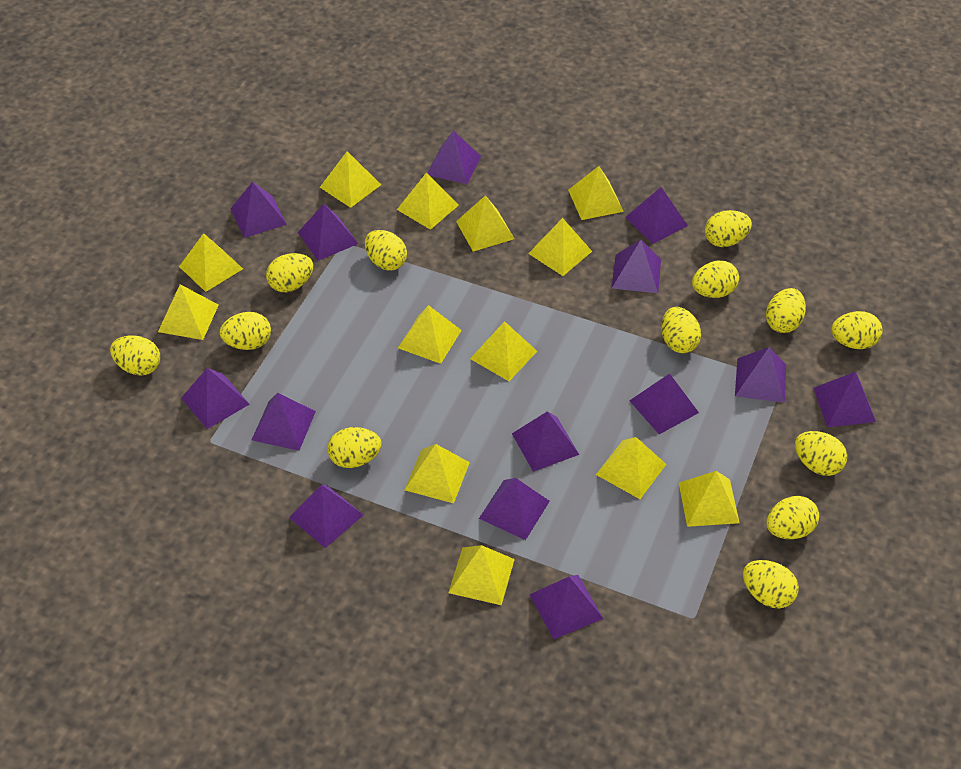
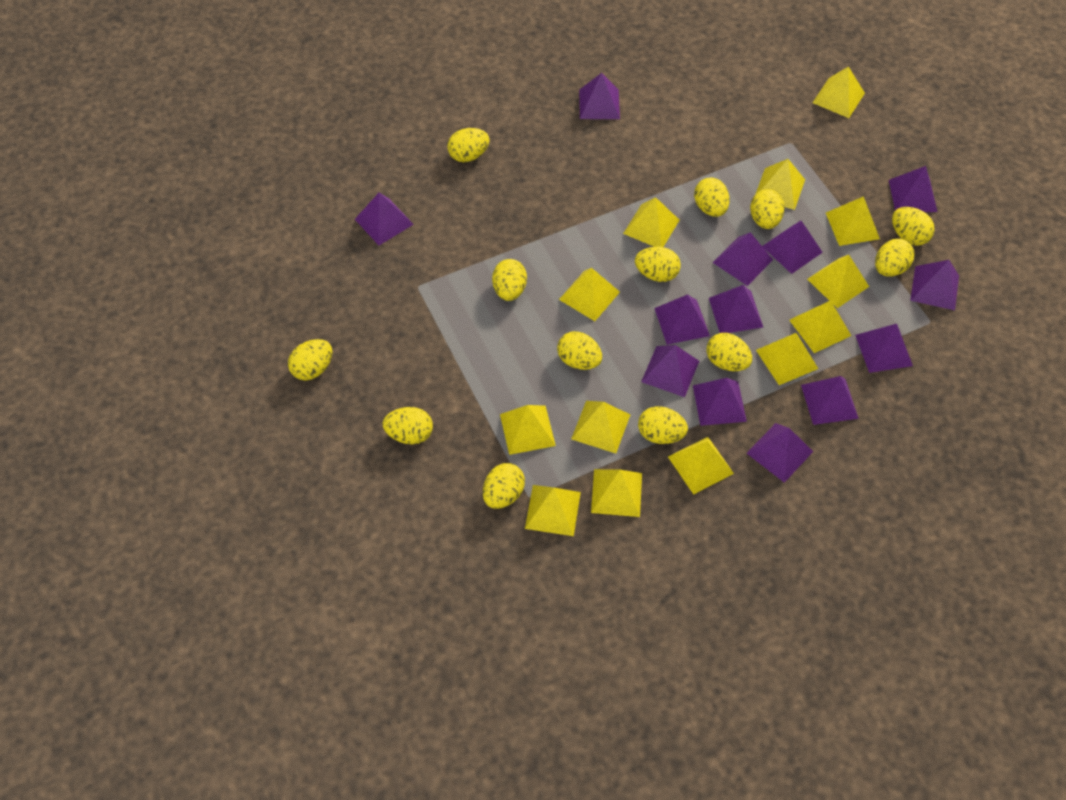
purple pyramid: 14 -> 13

